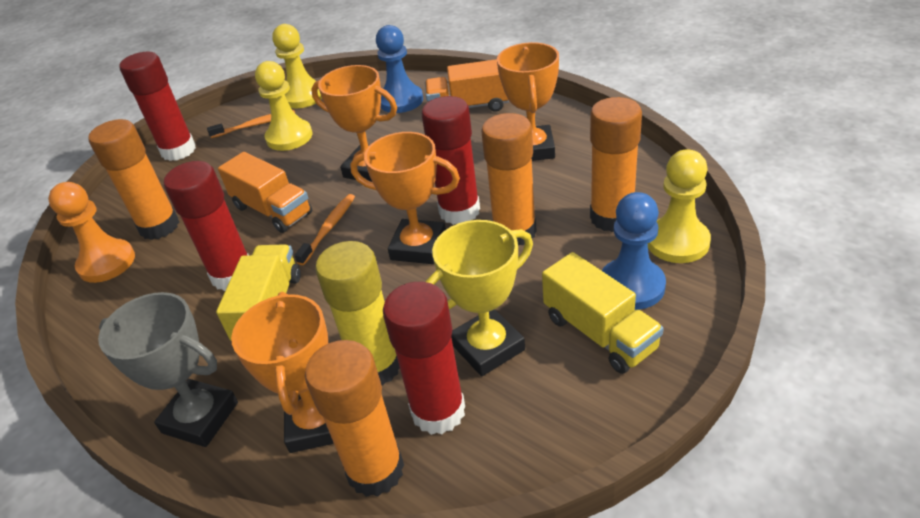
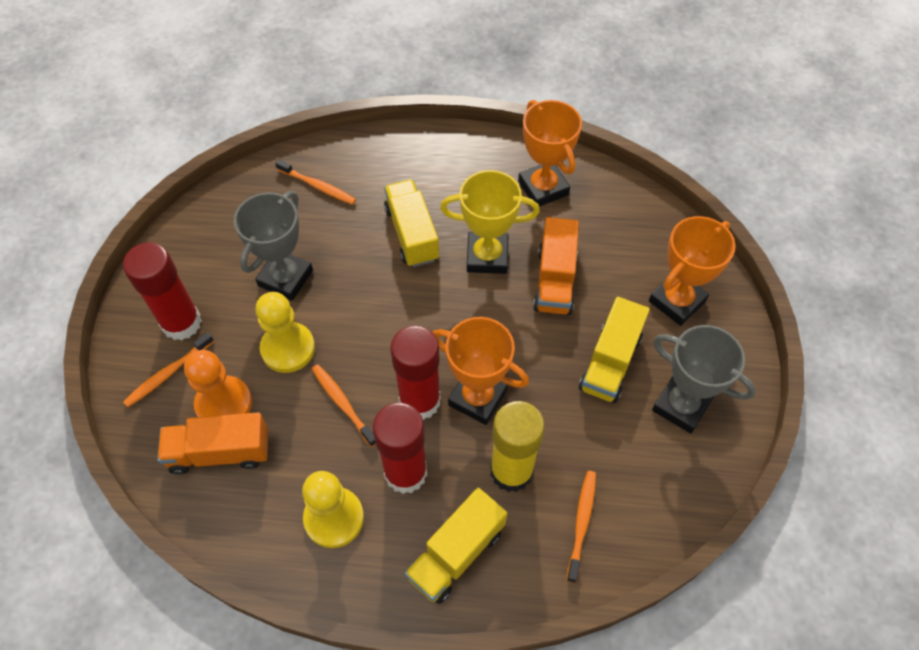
blue pawn: 2 -> 0
grey trophy: 1 -> 2
orange glue stick: 4 -> 0
orange toothbrush: 2 -> 4
orange trophy: 4 -> 3
red glue stick: 4 -> 3
yellow pawn: 3 -> 2
yellow truck: 2 -> 3

